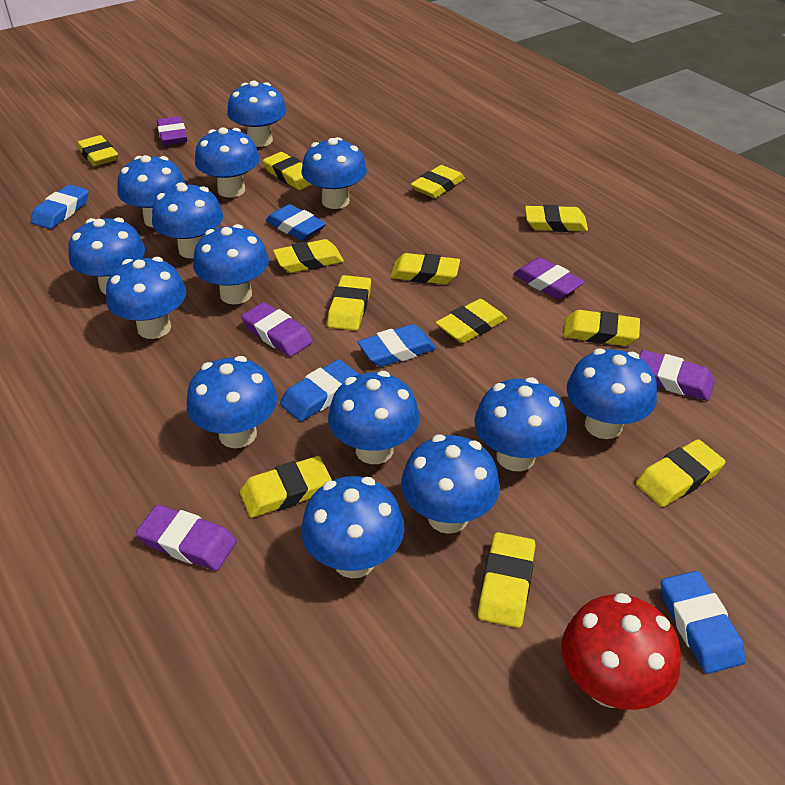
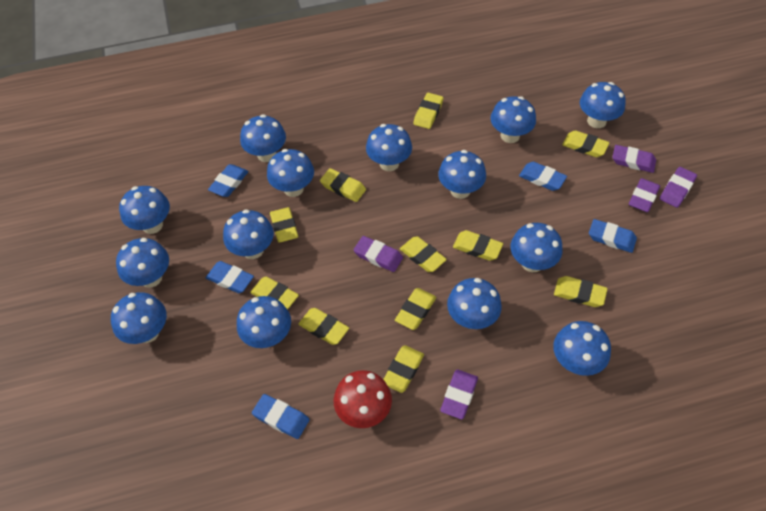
yellow eraser: 12 -> 11

